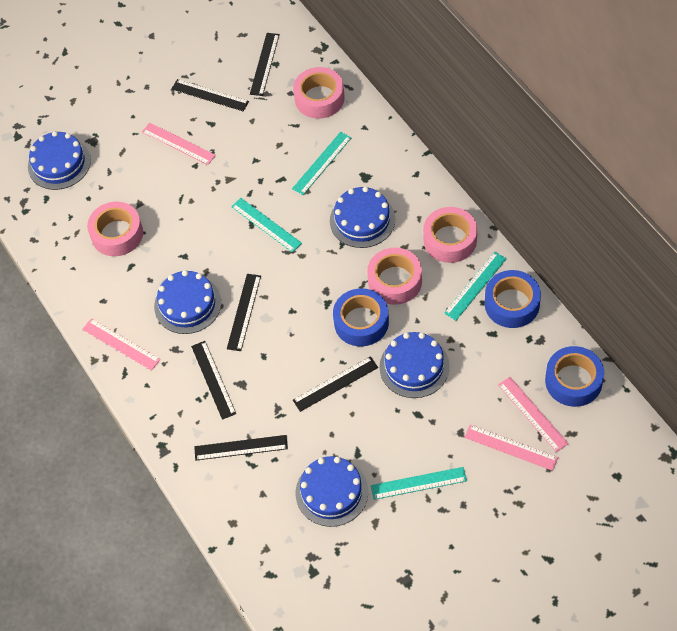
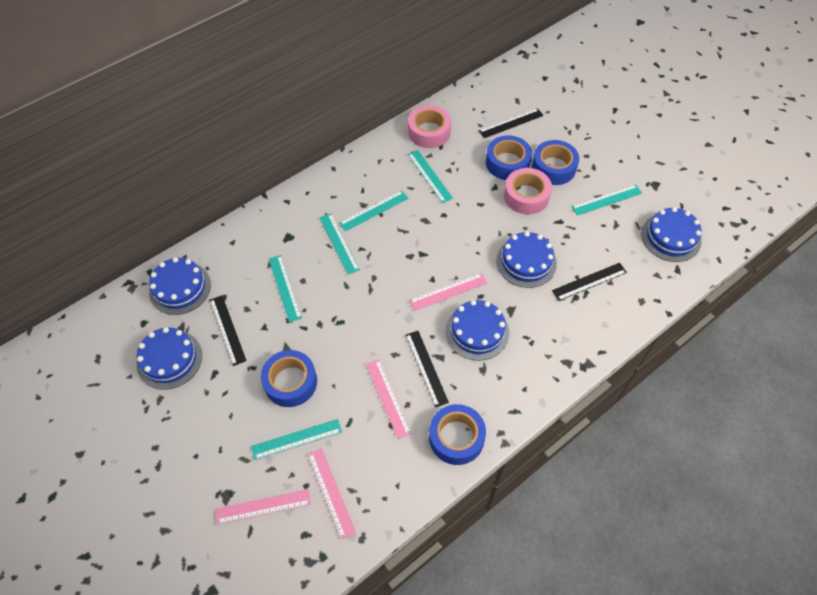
black ruler: 6 -> 4
blue tape: 3 -> 4
pink tape: 4 -> 2
turquoise ruler: 4 -> 6

